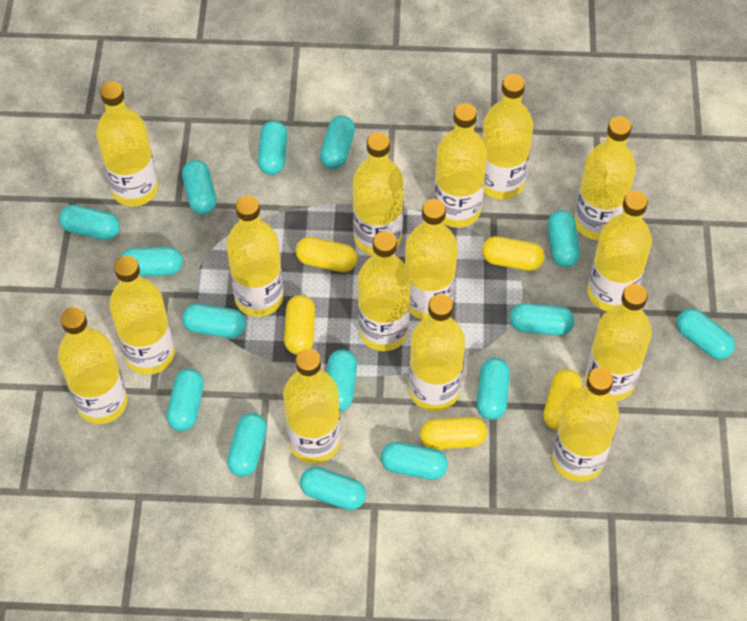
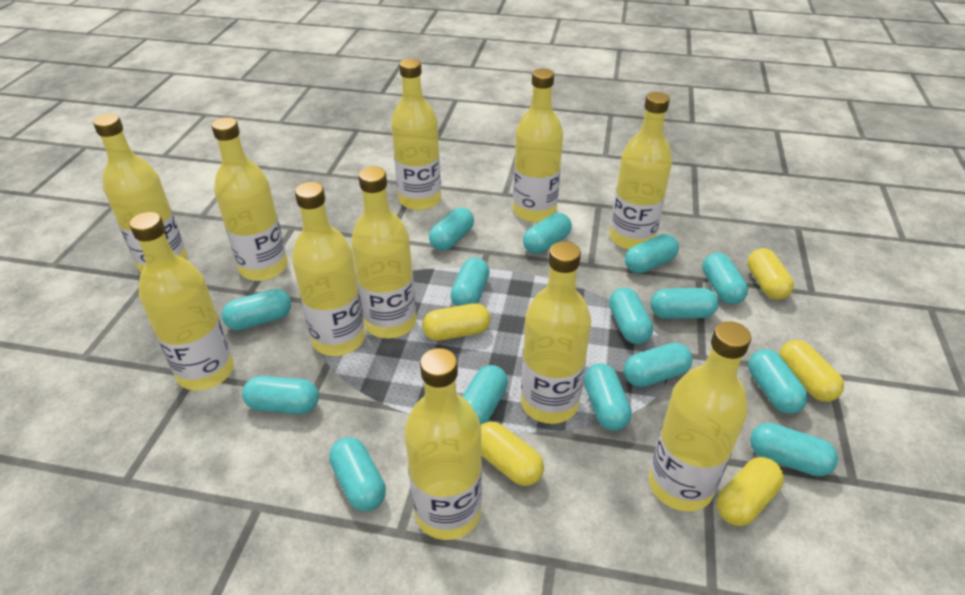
yellow bottle: 15 -> 11

